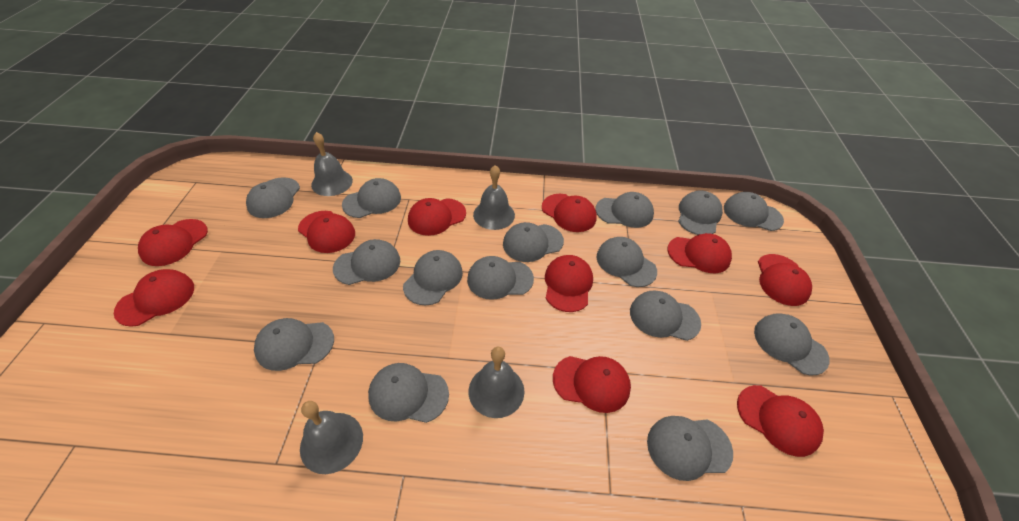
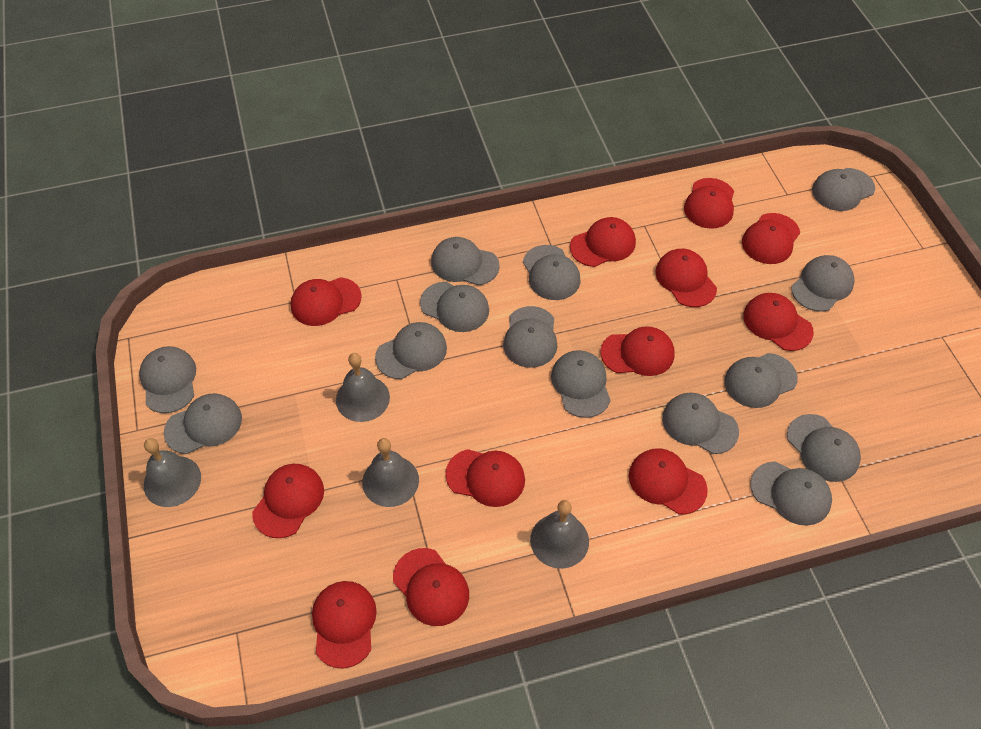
grey cap: 15 -> 14
red cap: 10 -> 12

